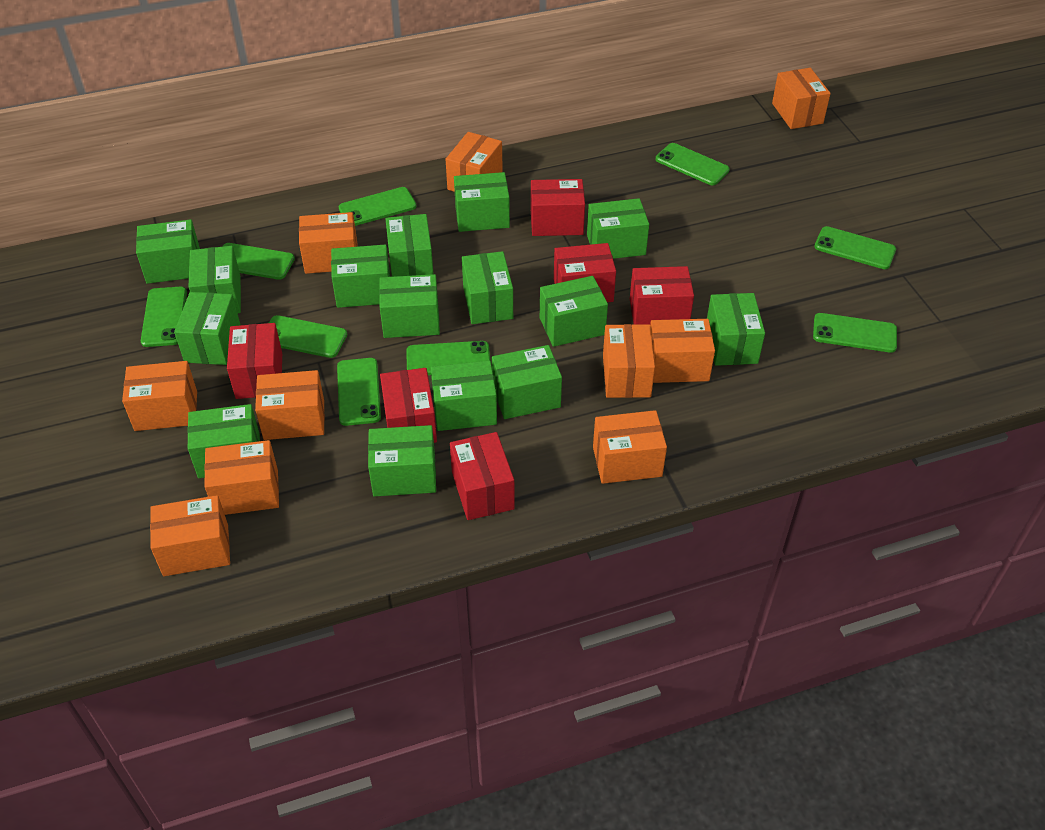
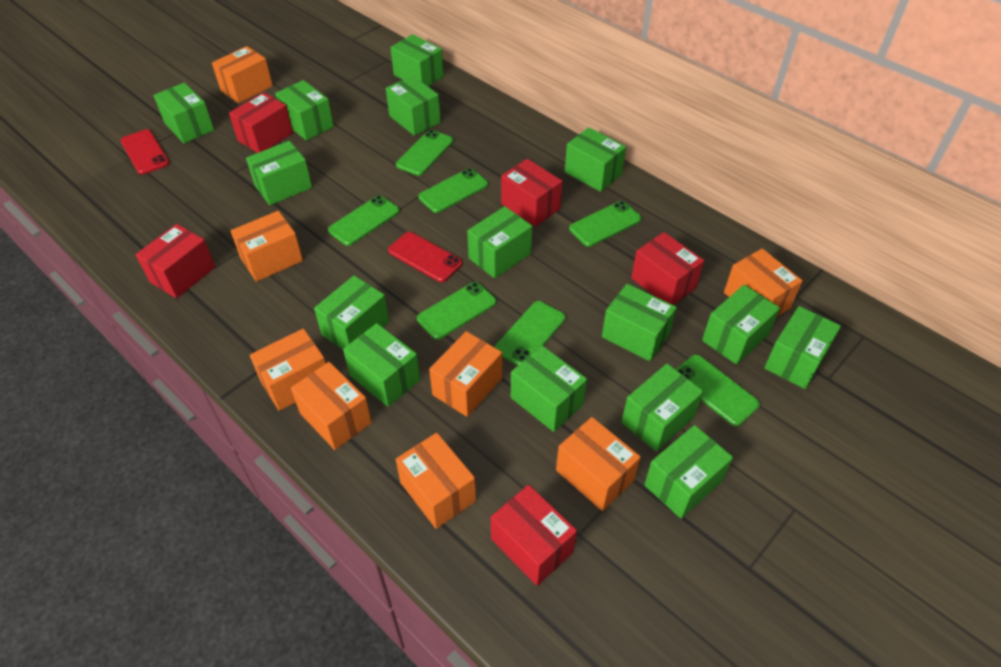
green phone: 9 -> 7
orange box: 10 -> 8
red box: 6 -> 5
red phone: 0 -> 2

